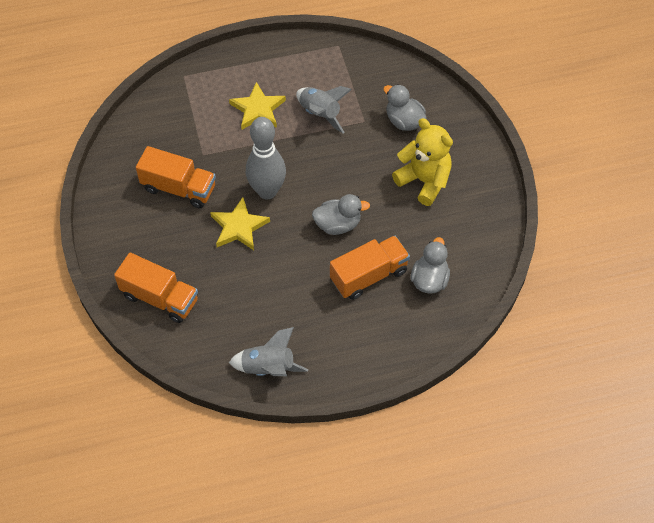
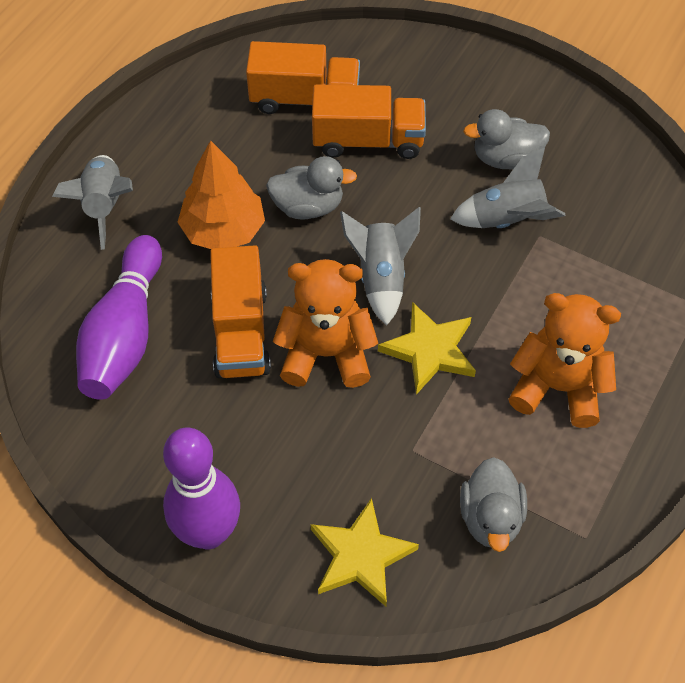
grey bowling pin: 1 -> 0
grey rocket: 2 -> 3
orange teddy bear: 0 -> 2
orange tree: 0 -> 1
purple bowling pin: 0 -> 2
yellow teddy bear: 1 -> 0

